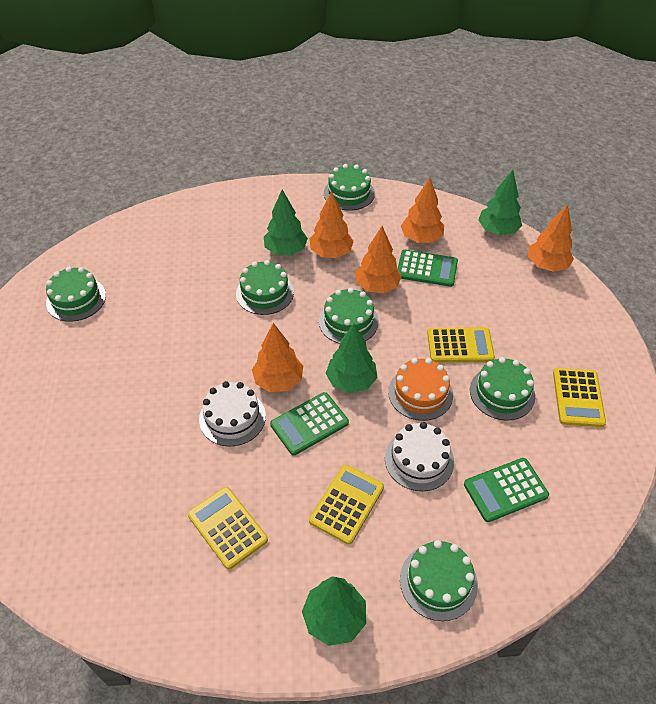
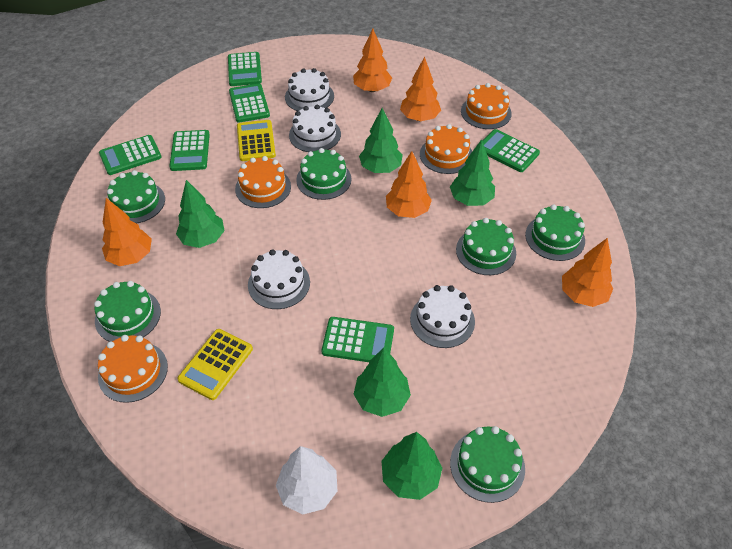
green calculator: 3 -> 6
green tree: 4 -> 5
orange cake: 1 -> 4
white cake: 2 -> 4
white tree: 0 -> 1
yellow calculator: 4 -> 2

